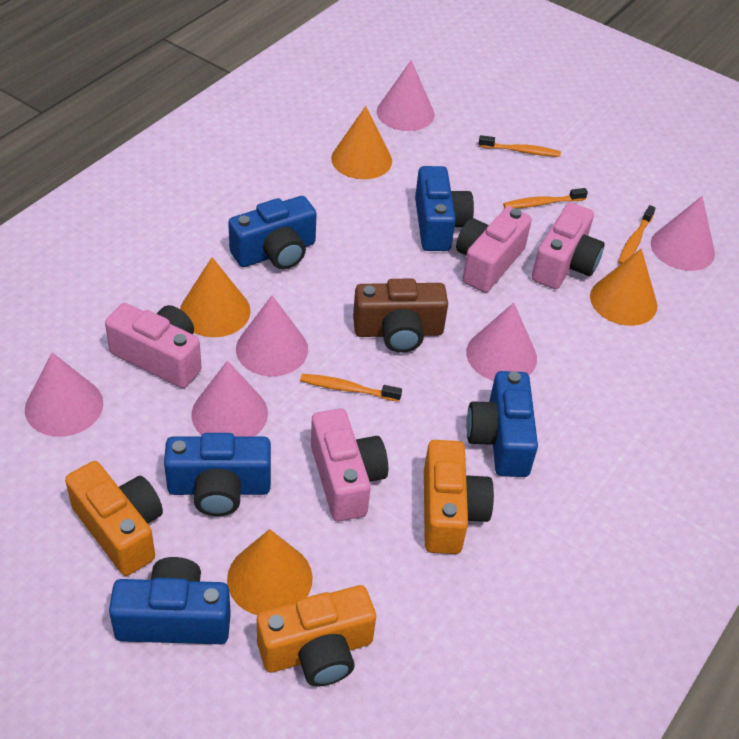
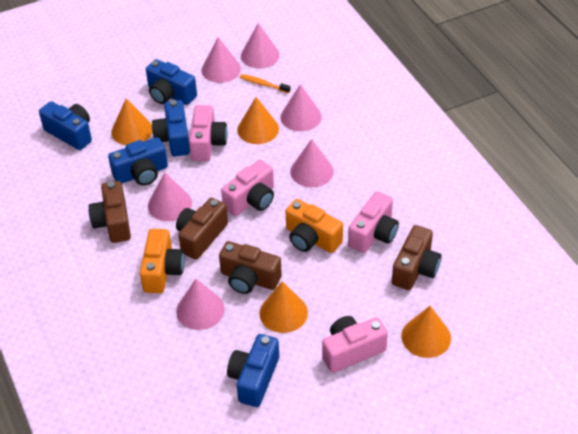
brown camera: 1 -> 4
orange camera: 3 -> 2
orange toothbrush: 4 -> 1

